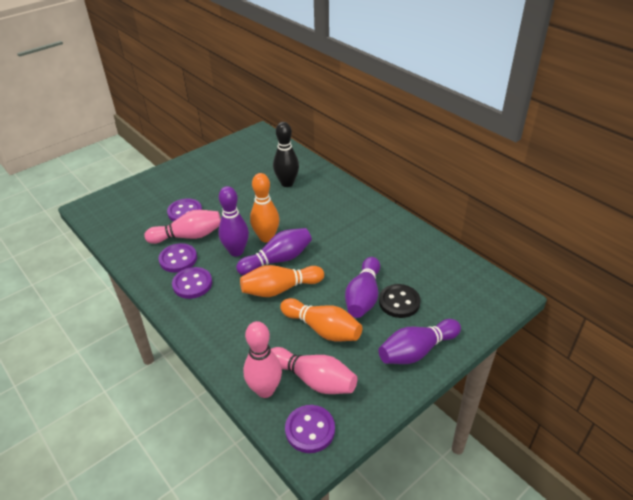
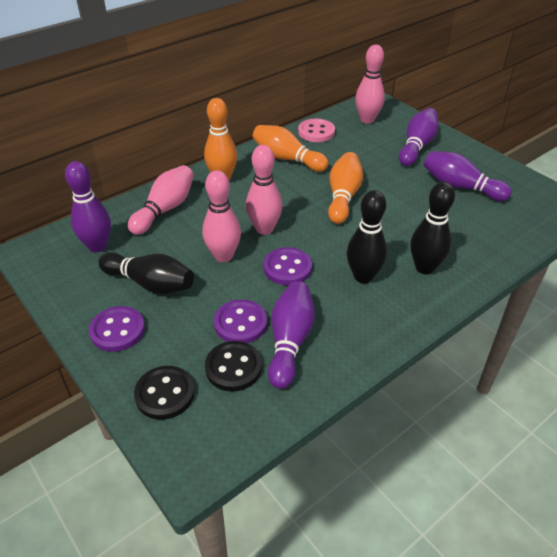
black bowling pin: 1 -> 3
black button: 1 -> 2
pink bowling pin: 3 -> 4
pink button: 0 -> 1
purple button: 4 -> 3

